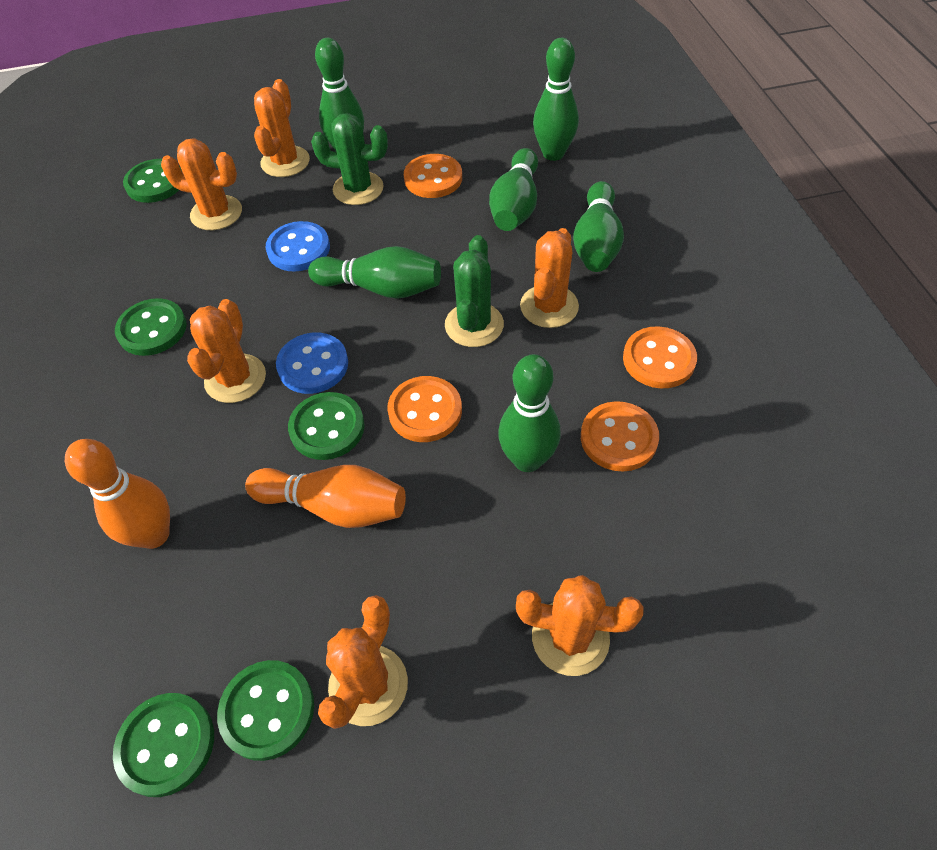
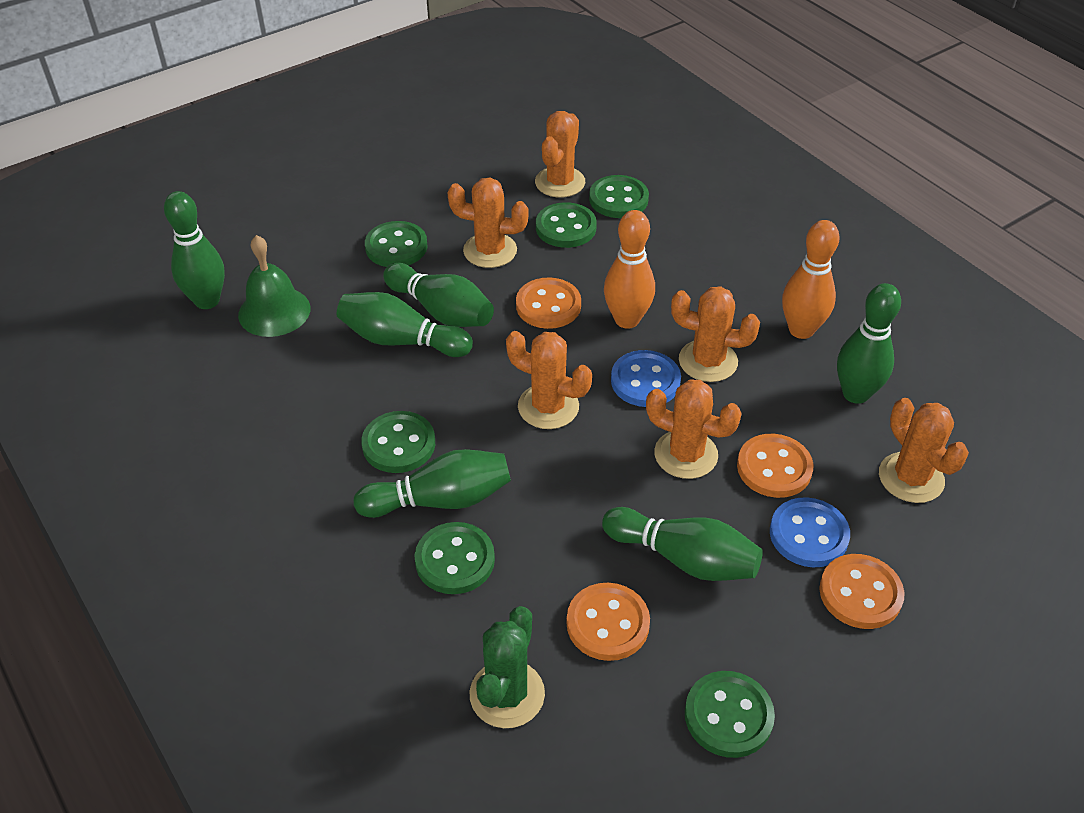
green bell: 0 -> 1
green button: 5 -> 6
green cactus: 2 -> 1

